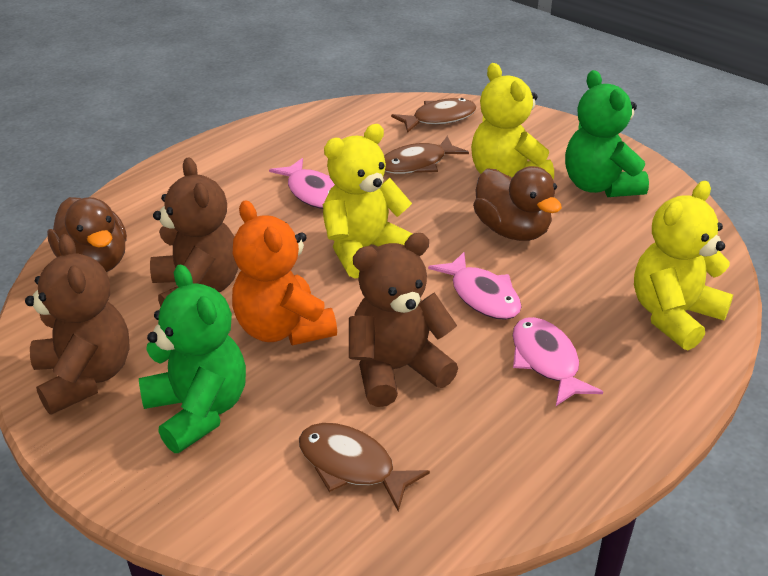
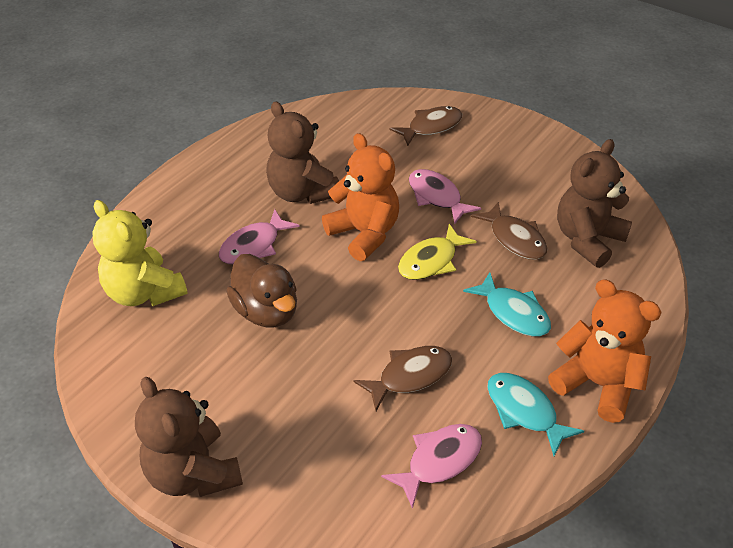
brown duck: 2 -> 1
green teddy bear: 2 -> 0
orange teddy bear: 1 -> 2
turquoise fish: 0 -> 2
yellow fish: 0 -> 1
yellow teddy bear: 3 -> 1

